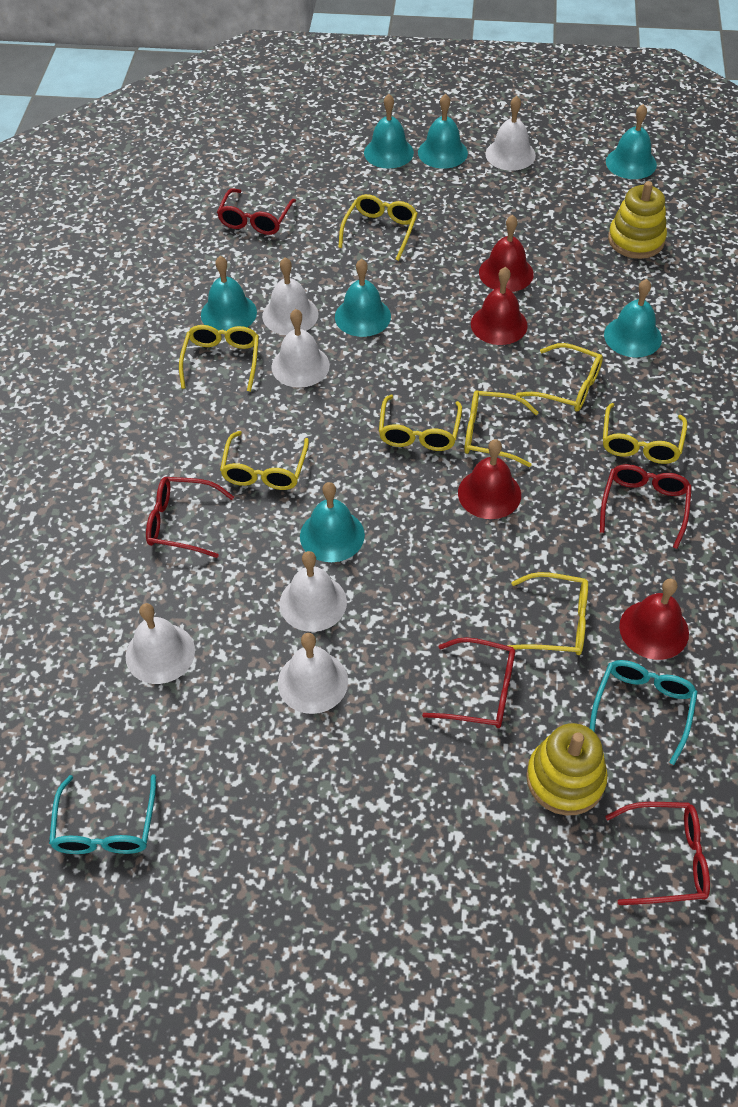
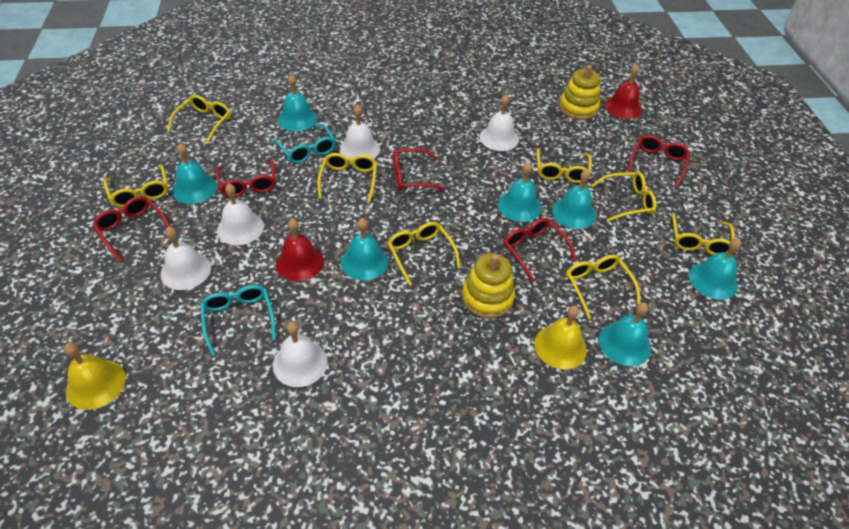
red bell: 4 -> 2
white bell: 6 -> 5
yellow bell: 0 -> 2

